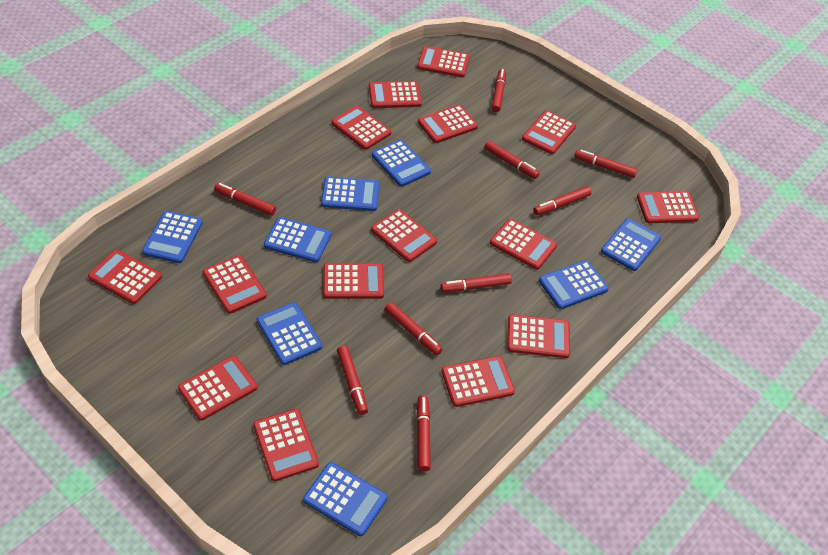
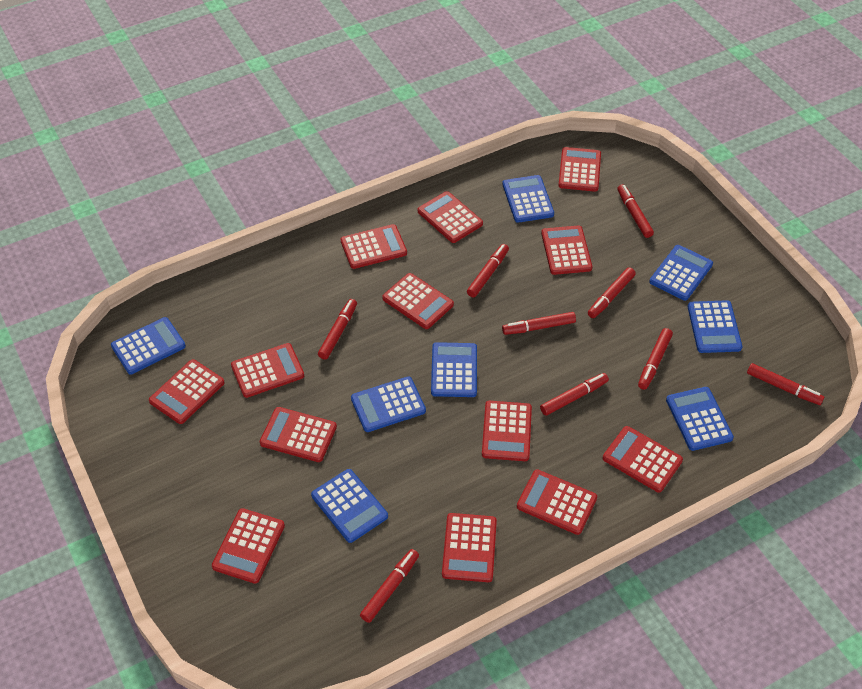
red calculator: 15 -> 13

